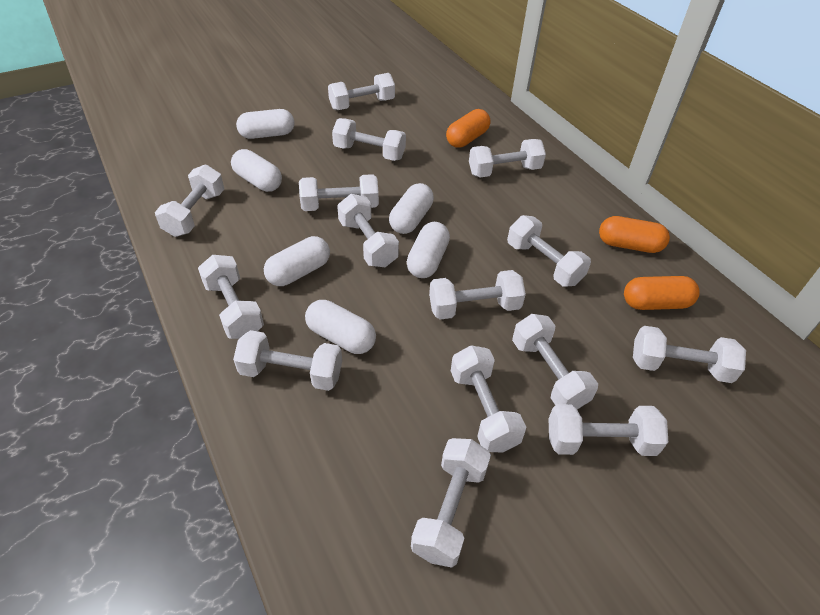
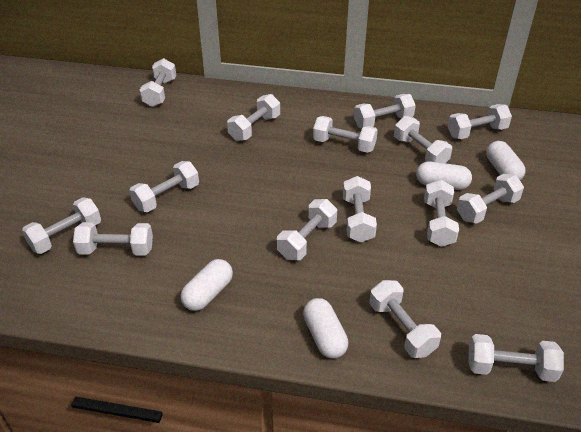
orange capsule: 3 -> 0
white capsule: 6 -> 4

